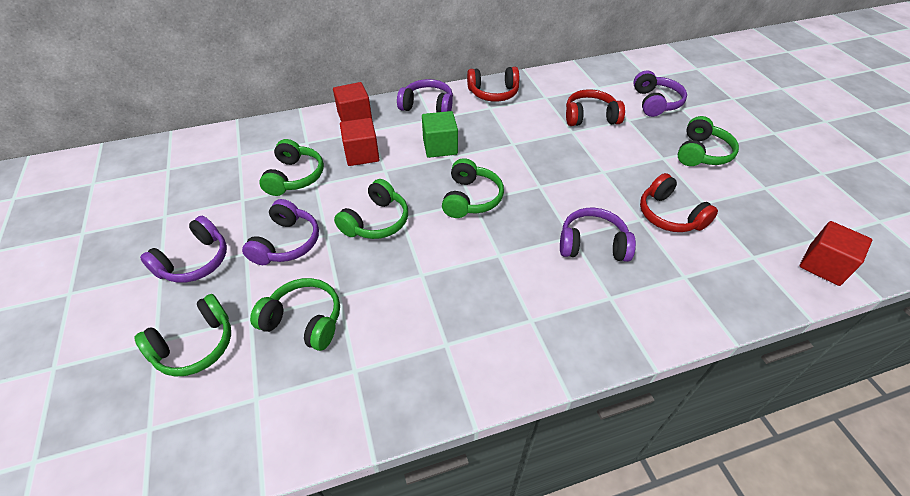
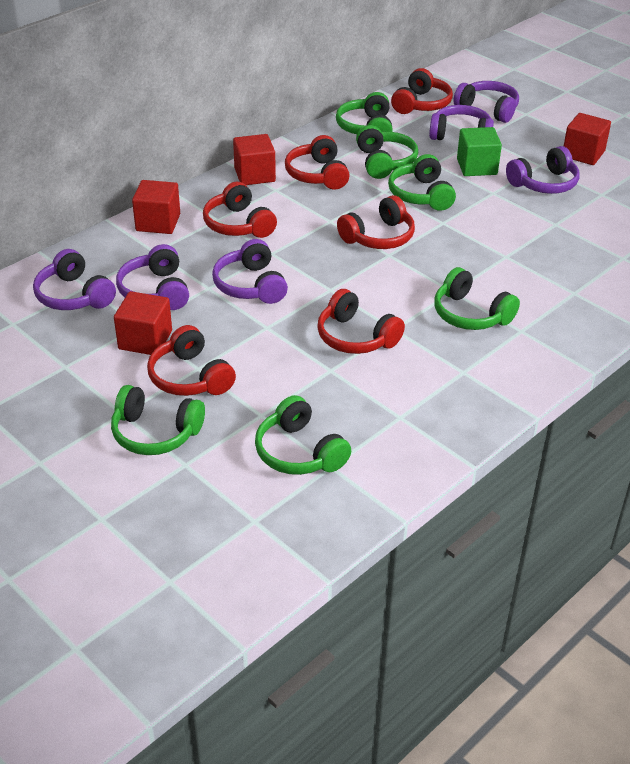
purple headphones: 5 -> 6
red cube: 3 -> 4
red headphones: 3 -> 6

